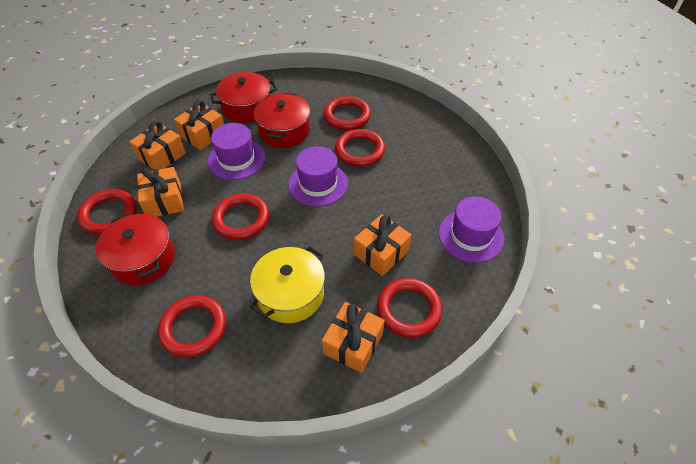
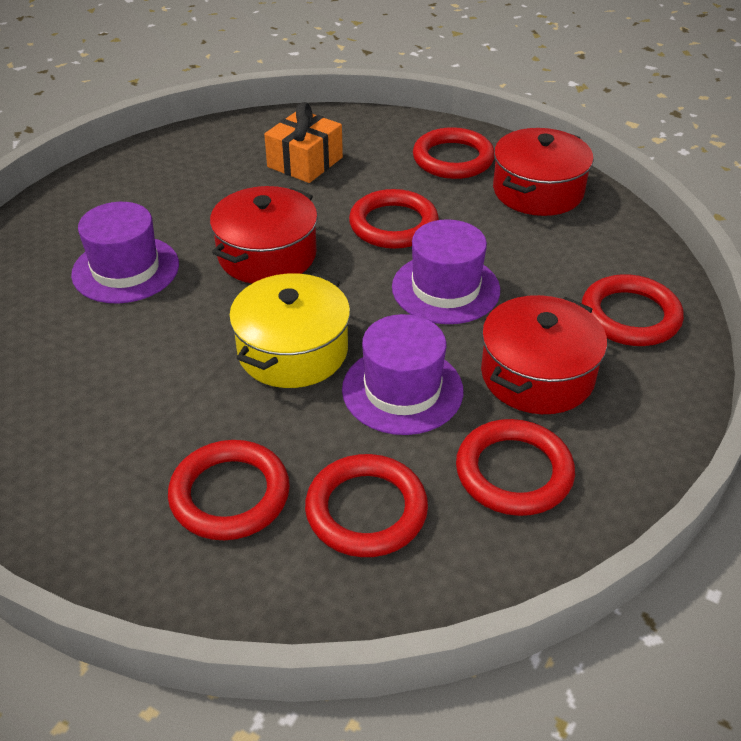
orange gift: 5 -> 1

